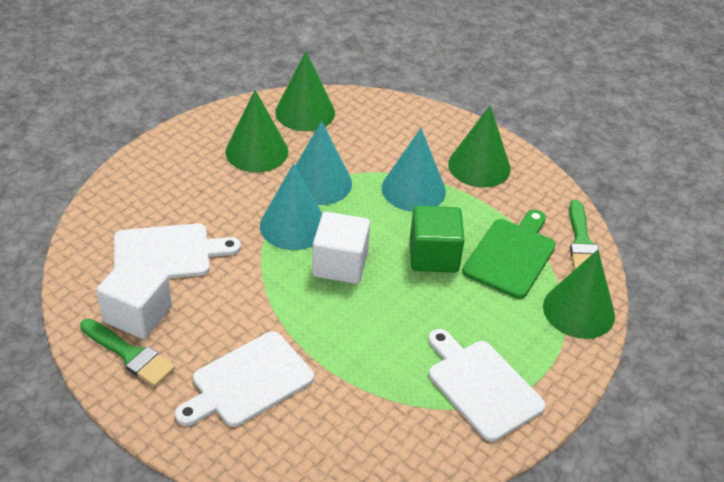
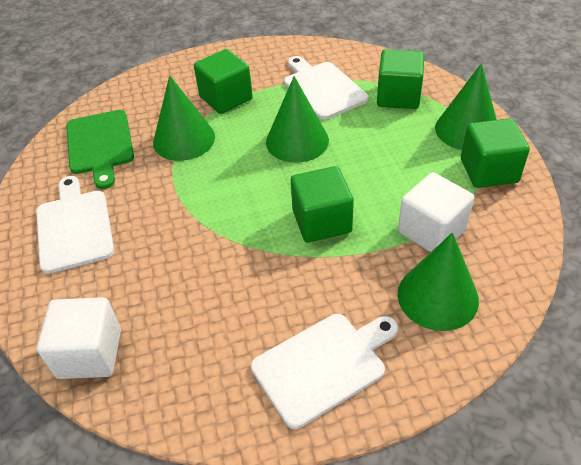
green brush: 2 -> 0
green cube: 1 -> 4
turquoise cone: 3 -> 0

